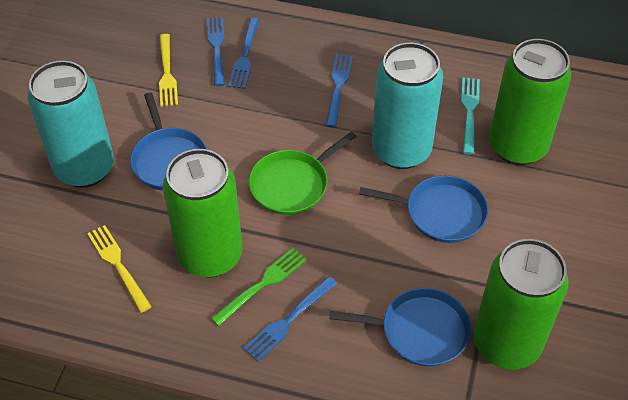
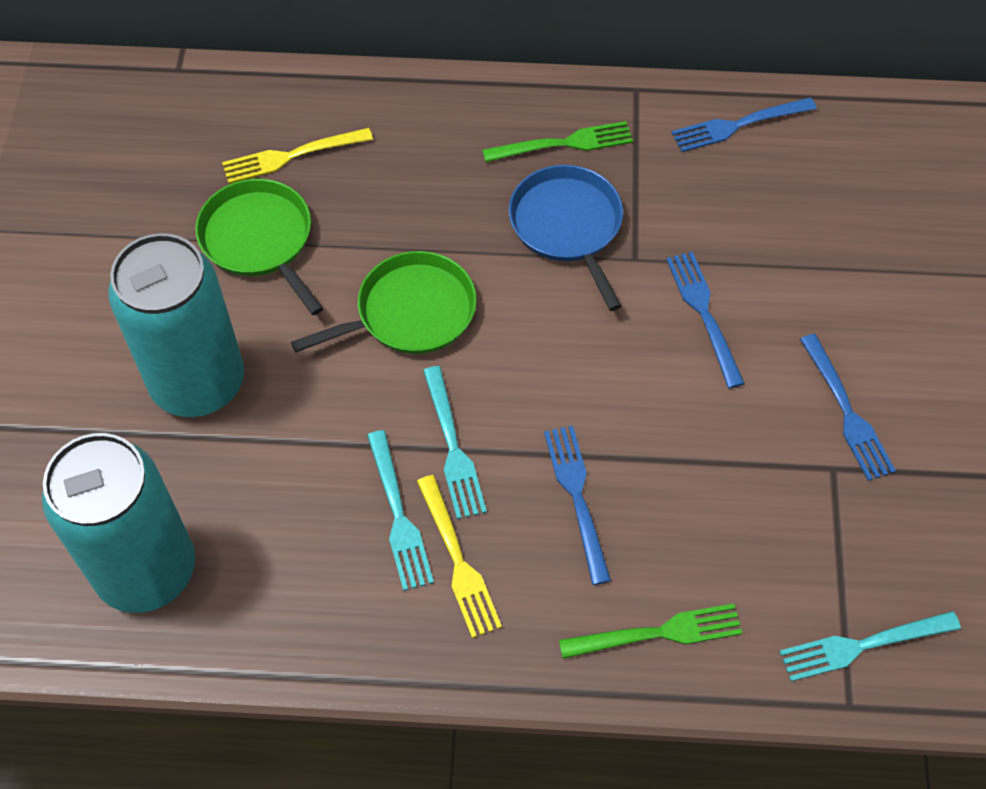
blue pan: 3 -> 1
green can: 3 -> 0
green fork: 1 -> 2
green pan: 1 -> 2
turquoise fork: 1 -> 3

